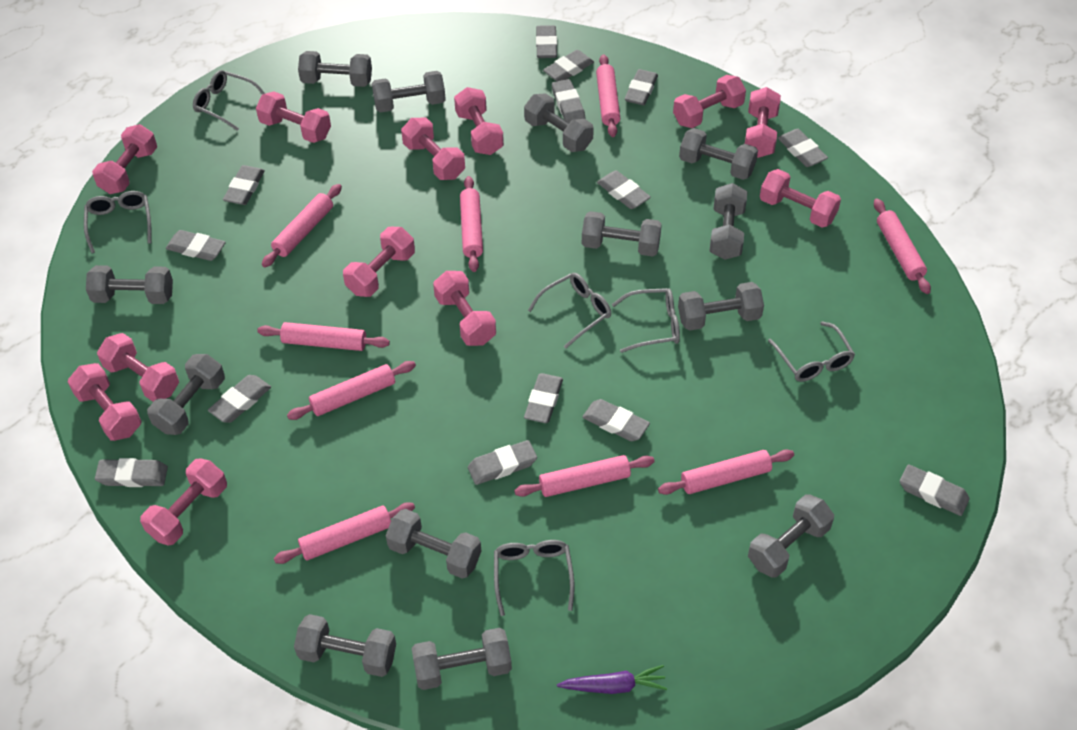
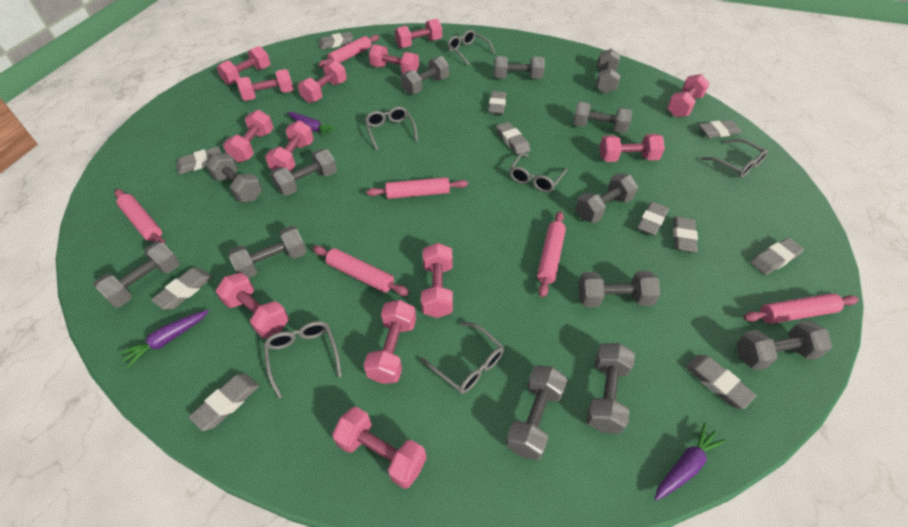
grey eraser: 14 -> 11
pink dumbbell: 12 -> 13
pink rolling pin: 9 -> 6
purple carrot: 1 -> 3

